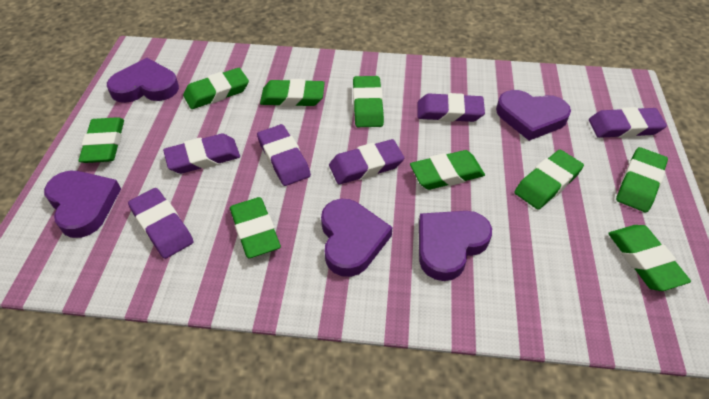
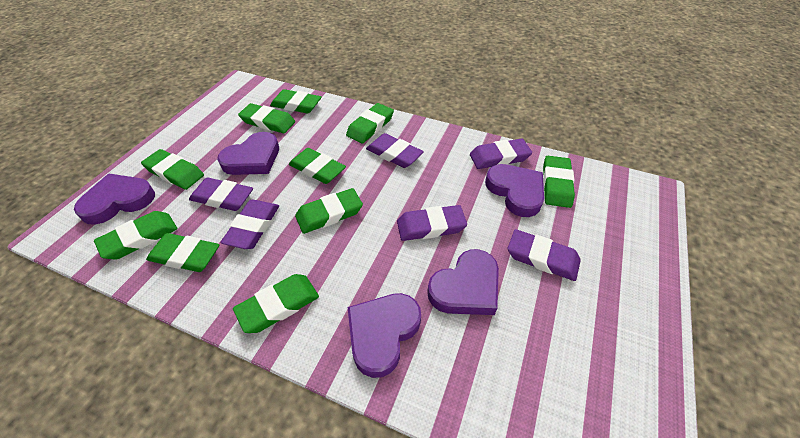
green eraser: 9 -> 10

